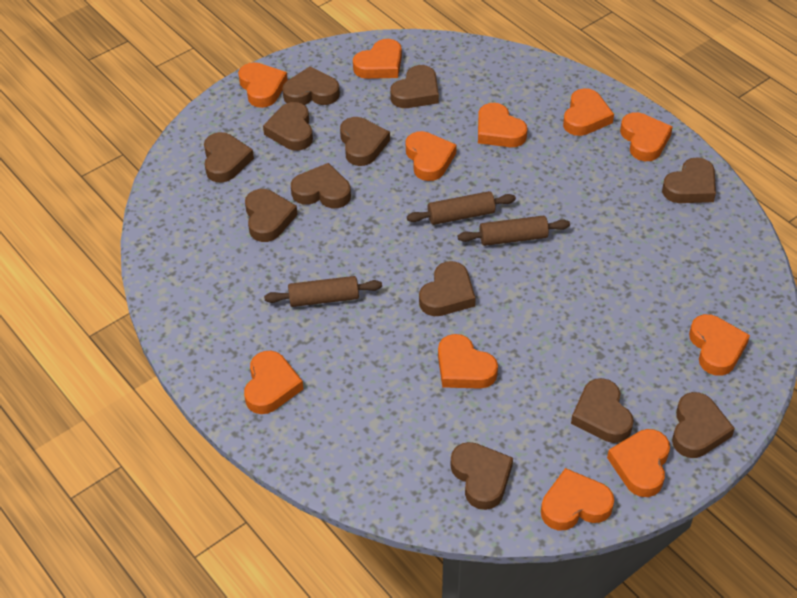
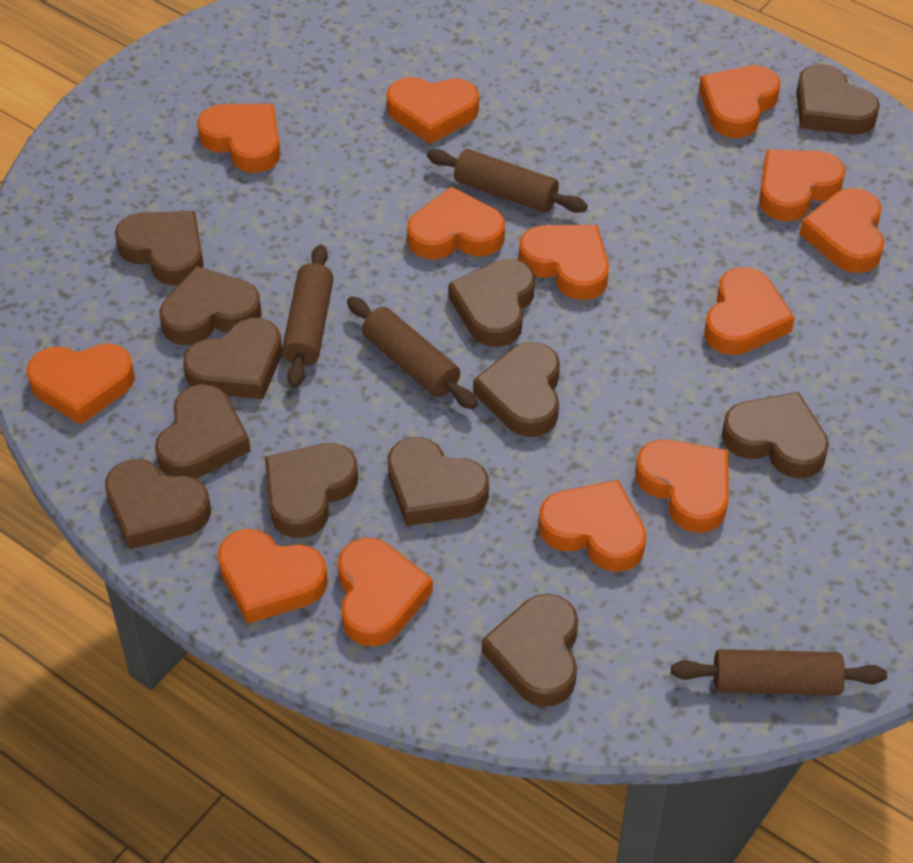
brown rolling pin: 3 -> 4
orange heart: 11 -> 13

